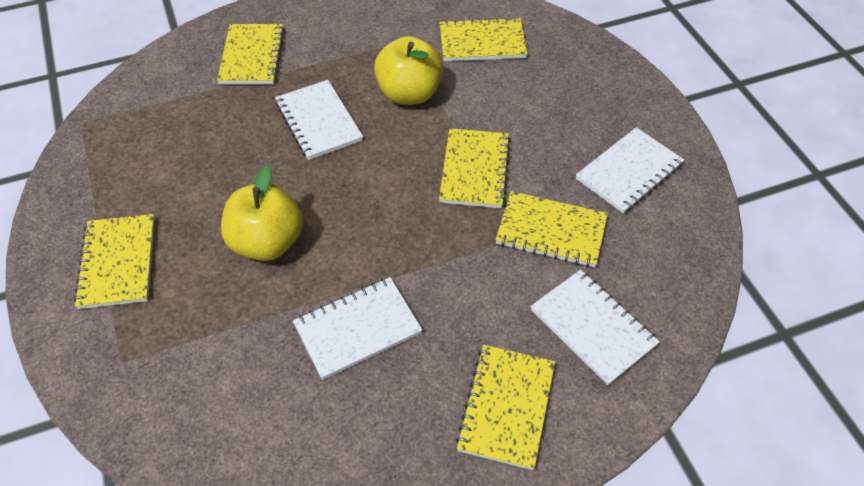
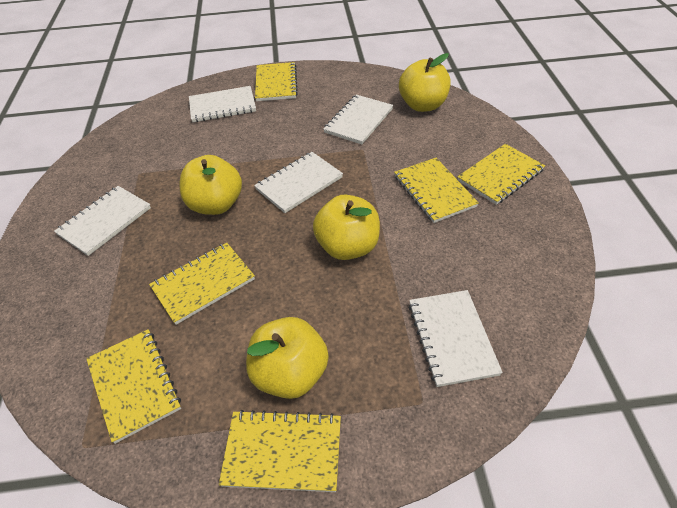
white notebook: 4 -> 5
yellow apple: 2 -> 4

